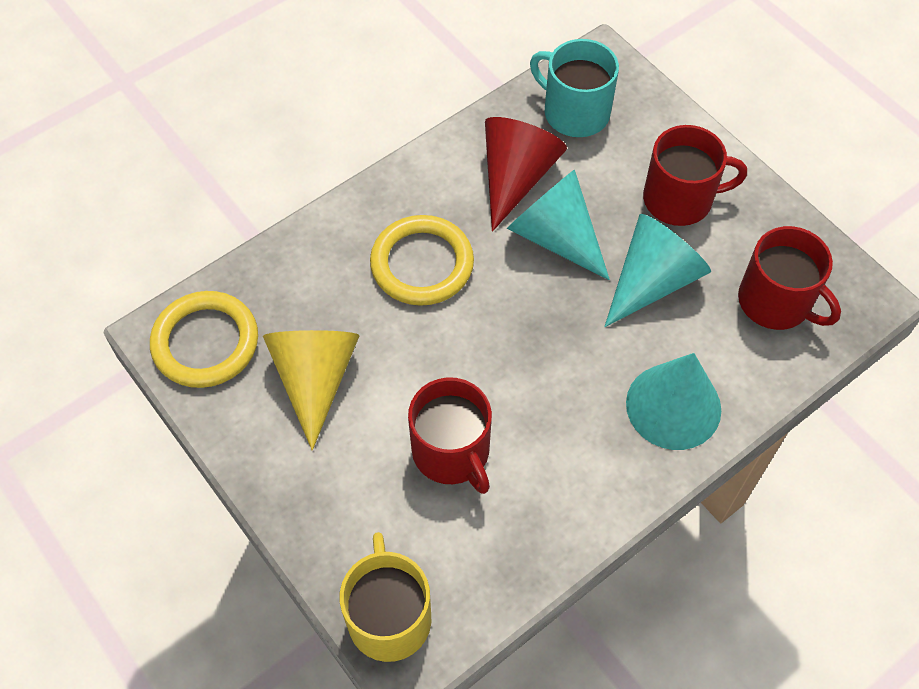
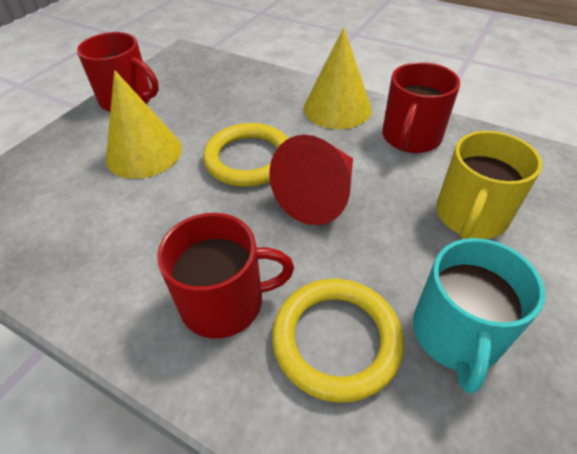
turquoise cone: 3 -> 0
yellow cone: 1 -> 2

